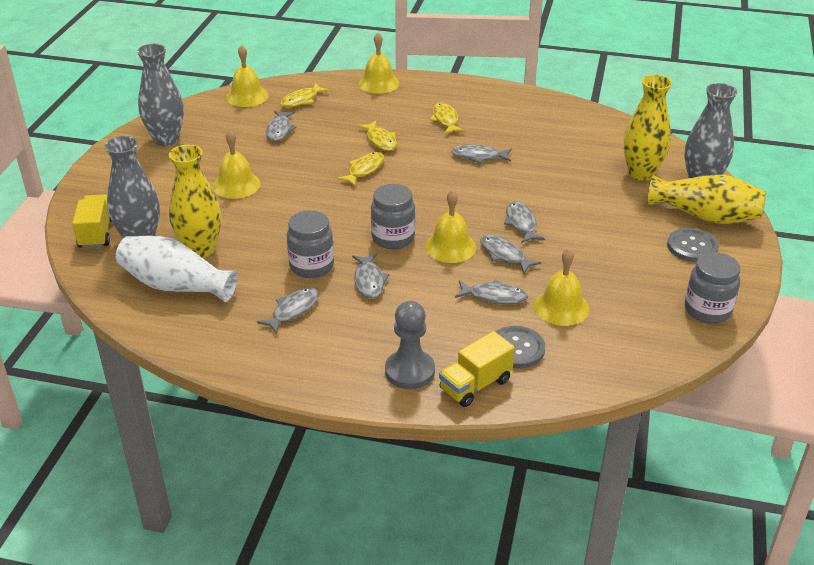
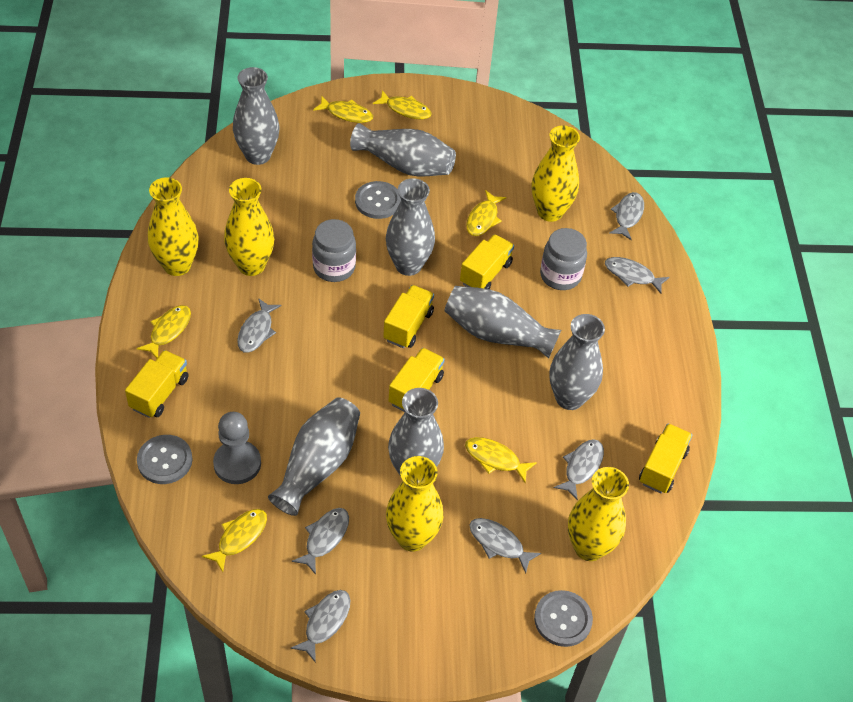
grey button: 2 -> 3
grey jar: 3 -> 2
grey vase: 3 -> 7
white vase: 1 -> 0
yellow bell: 5 -> 0
yellow fish: 4 -> 6
yellow truck: 2 -> 5
yellow vase: 3 -> 5

